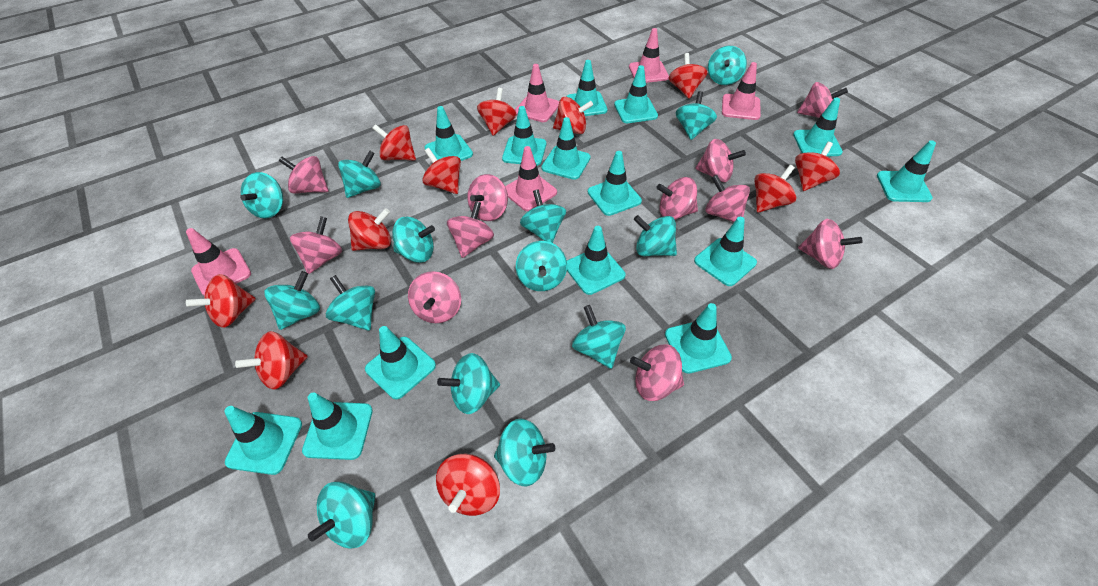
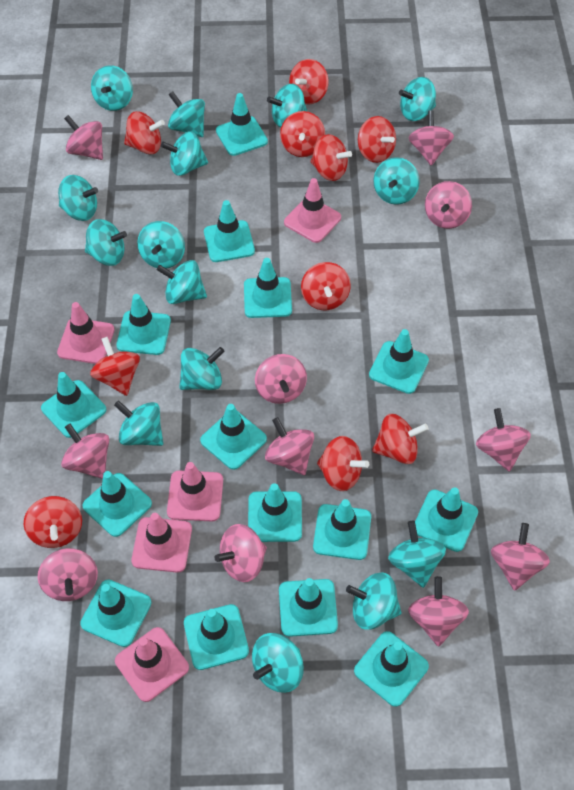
red spinning top: 11 -> 10
turquoise spinning top: 14 -> 15
turquoise traffic cone: 14 -> 15

